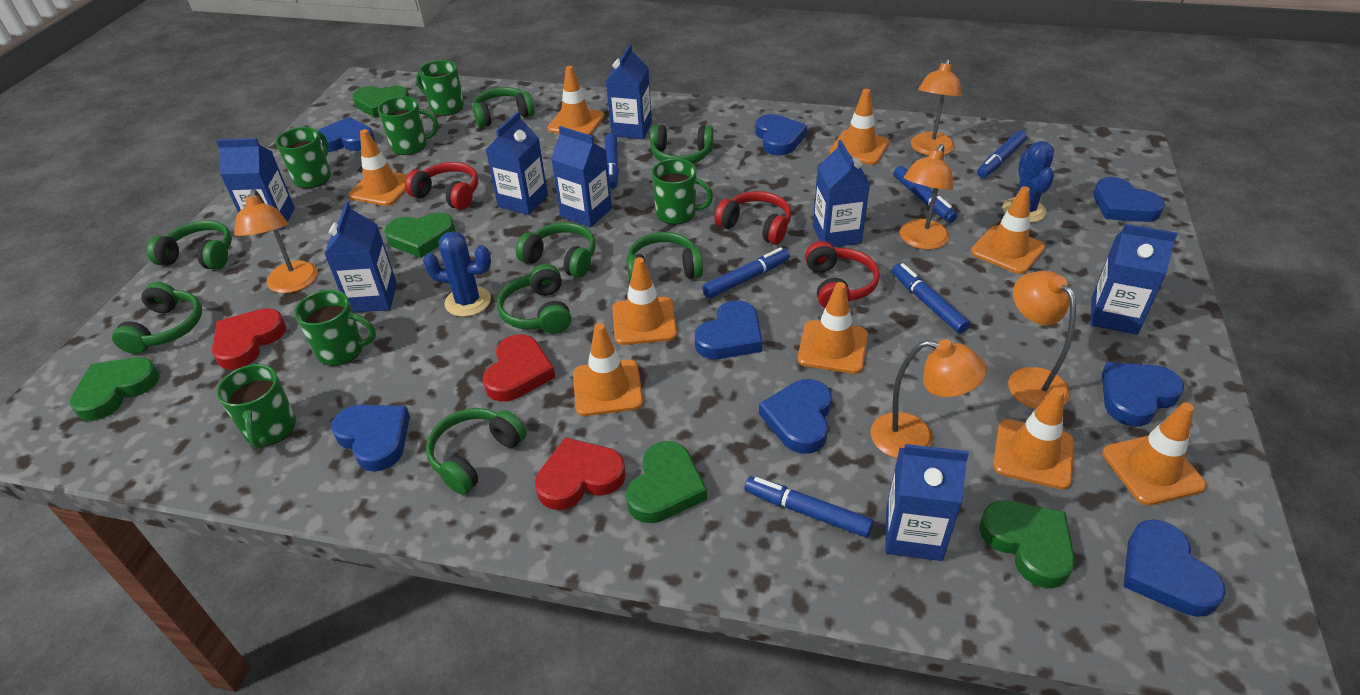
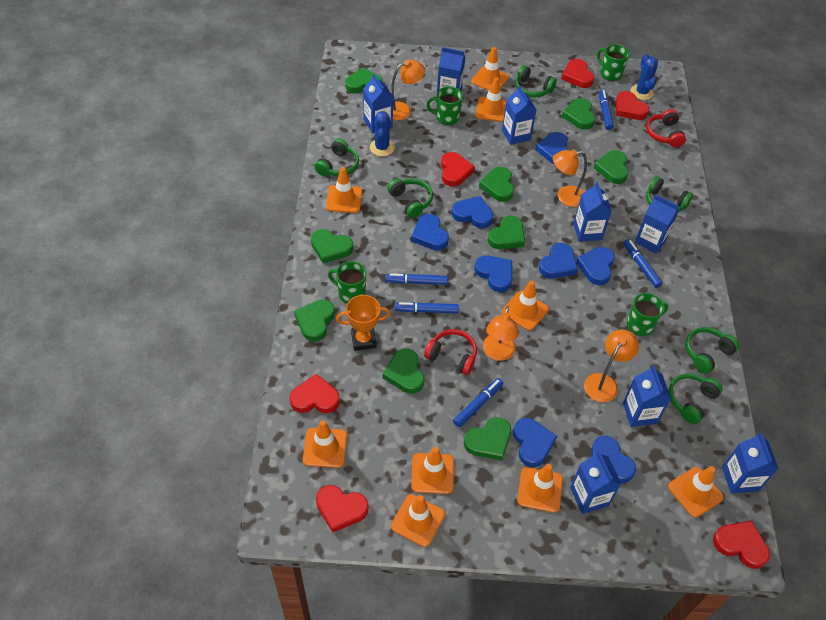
blue marker: 6 -> 5
green headphones: 8 -> 6
green heart: 5 -> 9
green mug: 6 -> 4
orange lamp: 5 -> 4
orange trophy: 0 -> 1
red headphones: 3 -> 2
red heart: 3 -> 6

